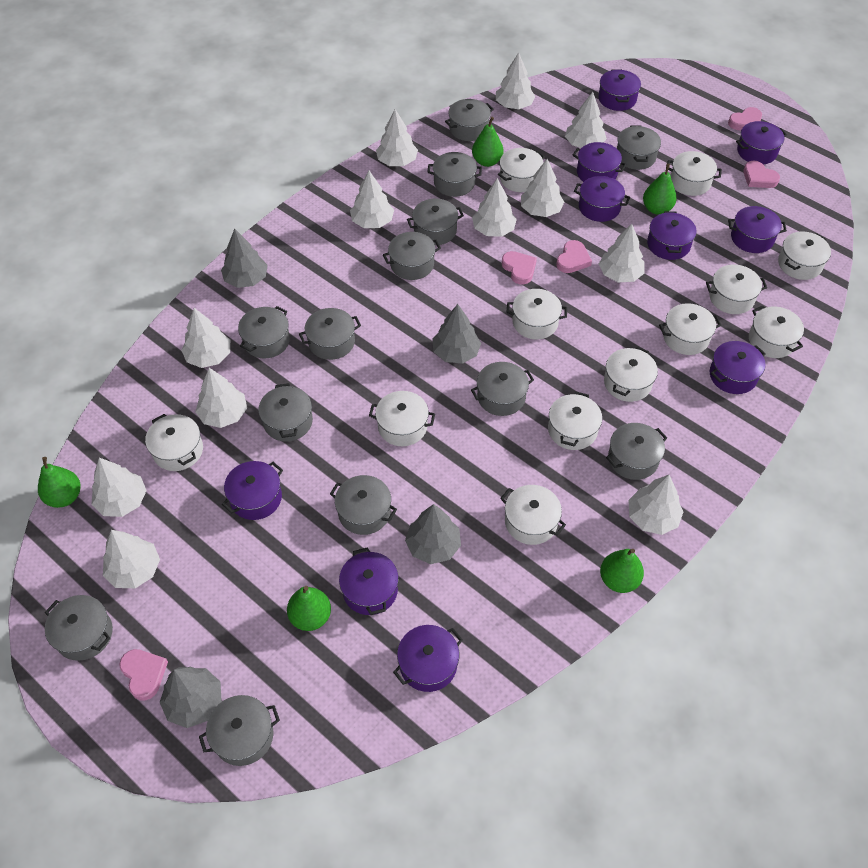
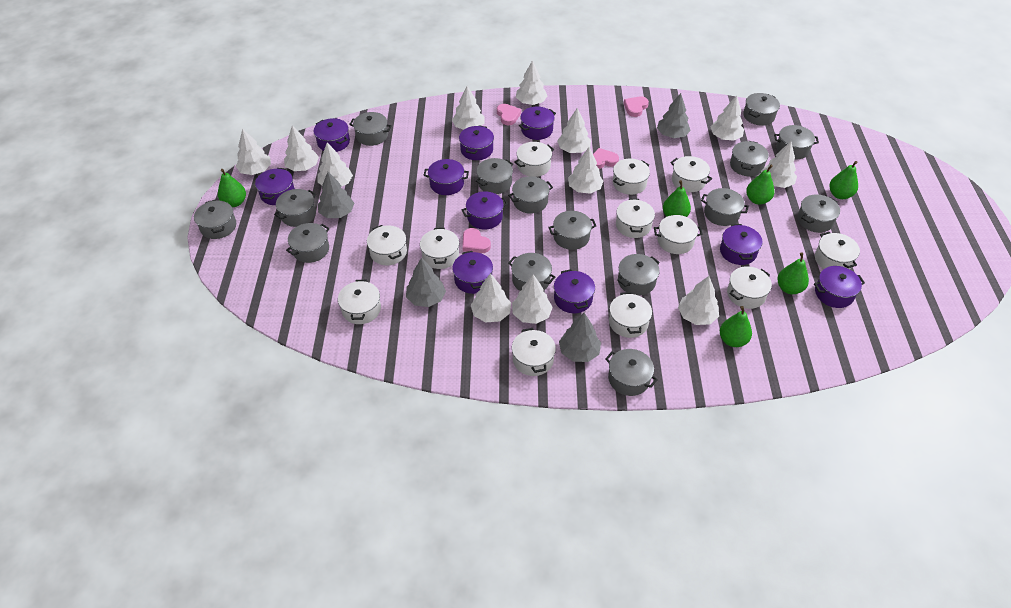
green pear: 5 -> 6
grey pot: 13 -> 15
pink heart: 5 -> 4

